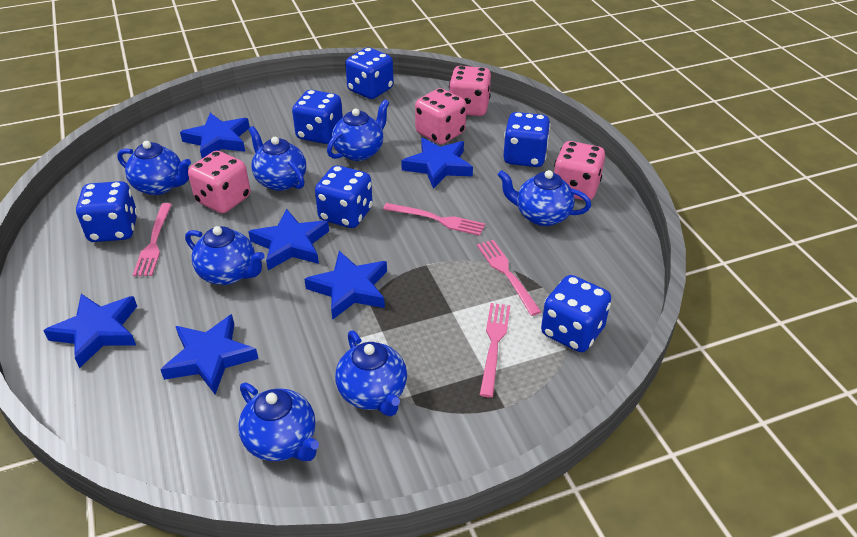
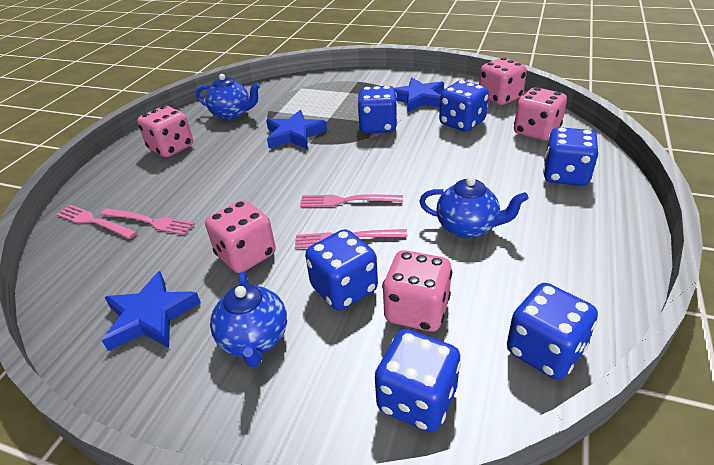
blue star: 6 -> 3
blue teapot: 7 -> 3
pink dice: 4 -> 5

